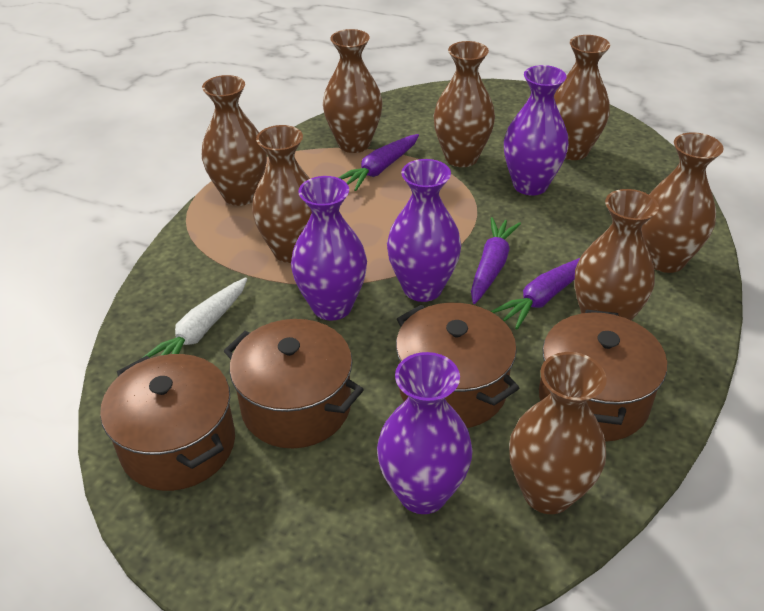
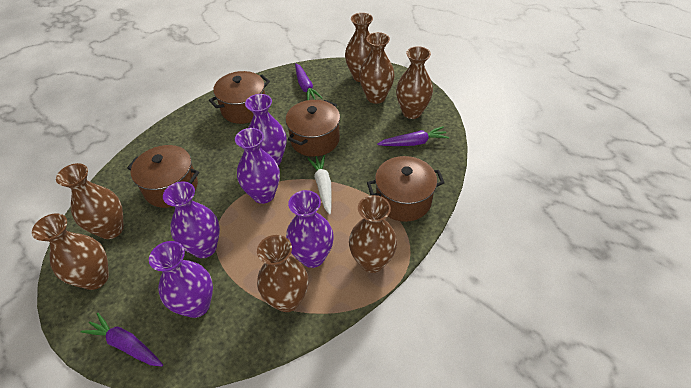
brown vase: 8 -> 7
purple vase: 4 -> 5

